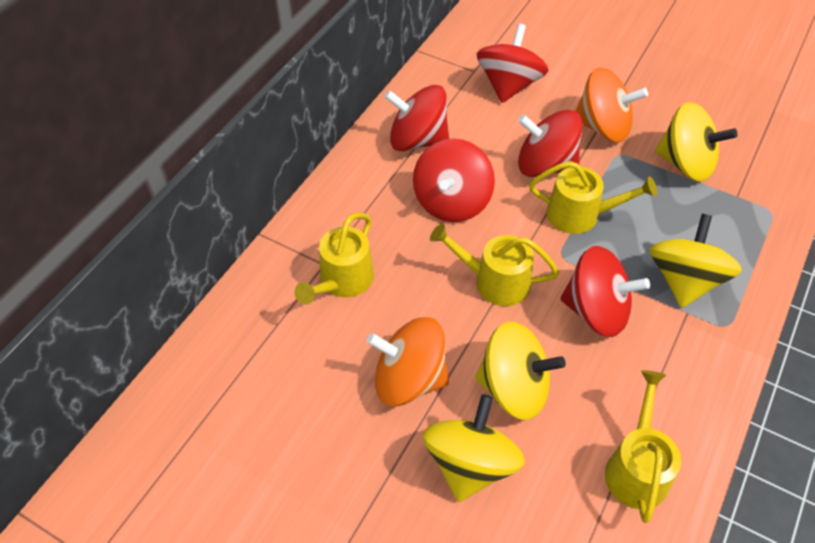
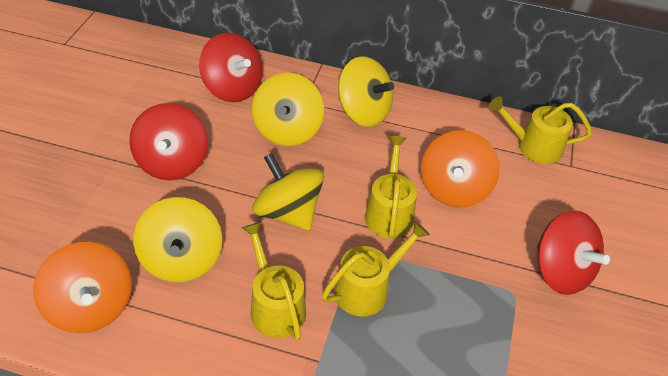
red spinning top: 5 -> 3

